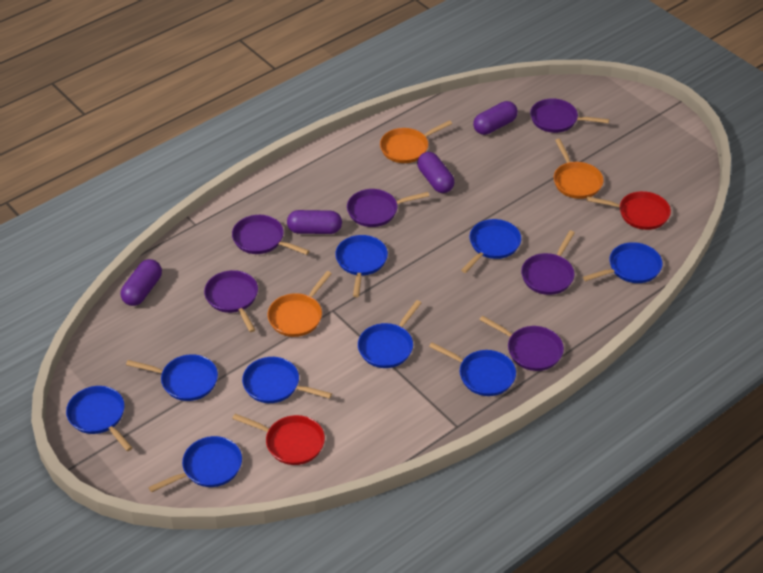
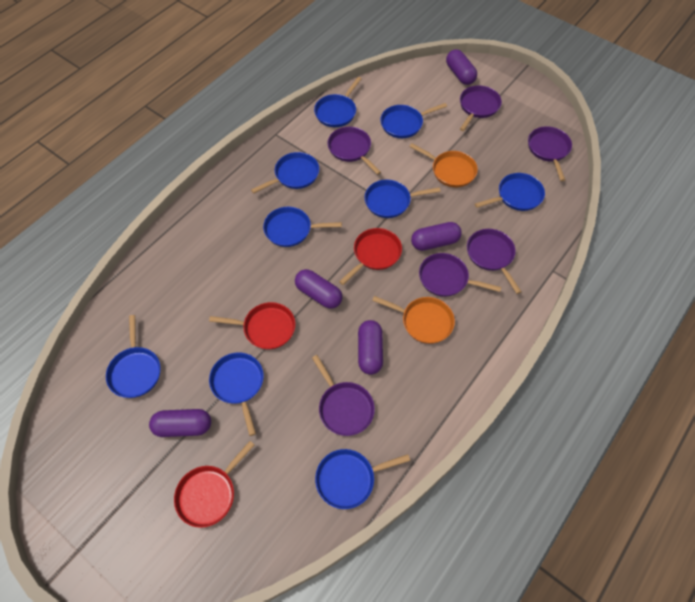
orange pan: 3 -> 2
purple capsule: 4 -> 5
red pan: 2 -> 3

